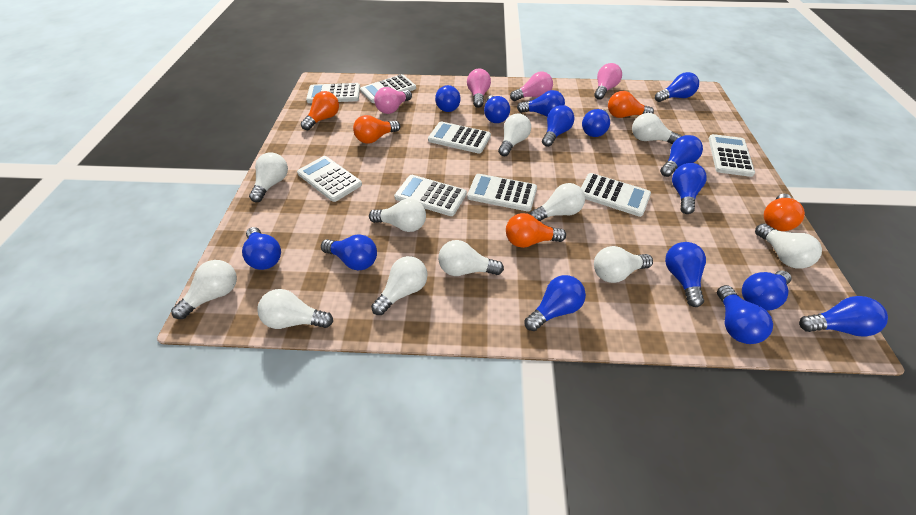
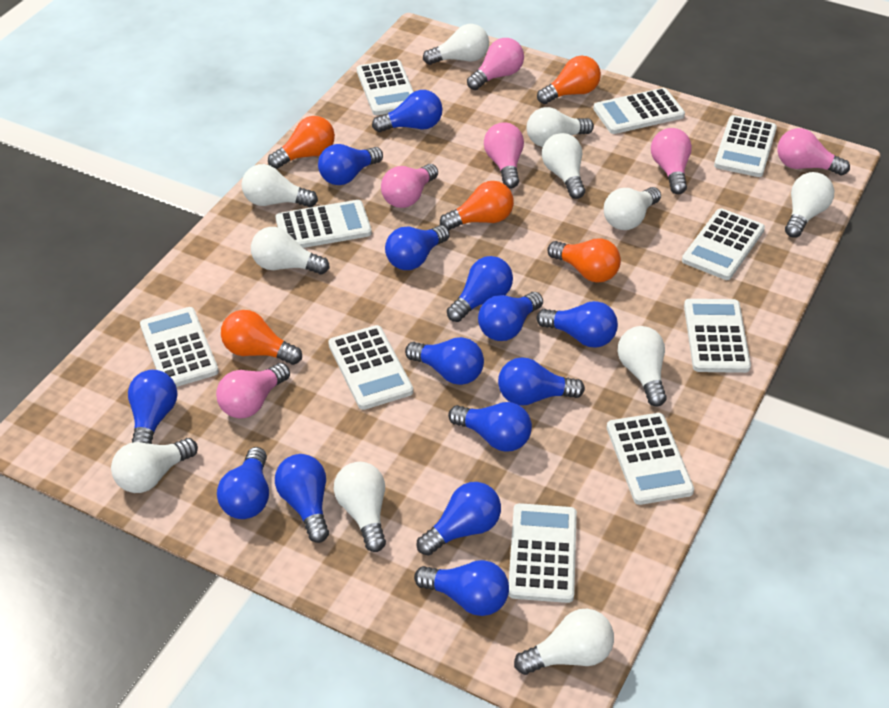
blue light bulb: 15 -> 14
pink light bulb: 4 -> 6
white calculator: 8 -> 10

